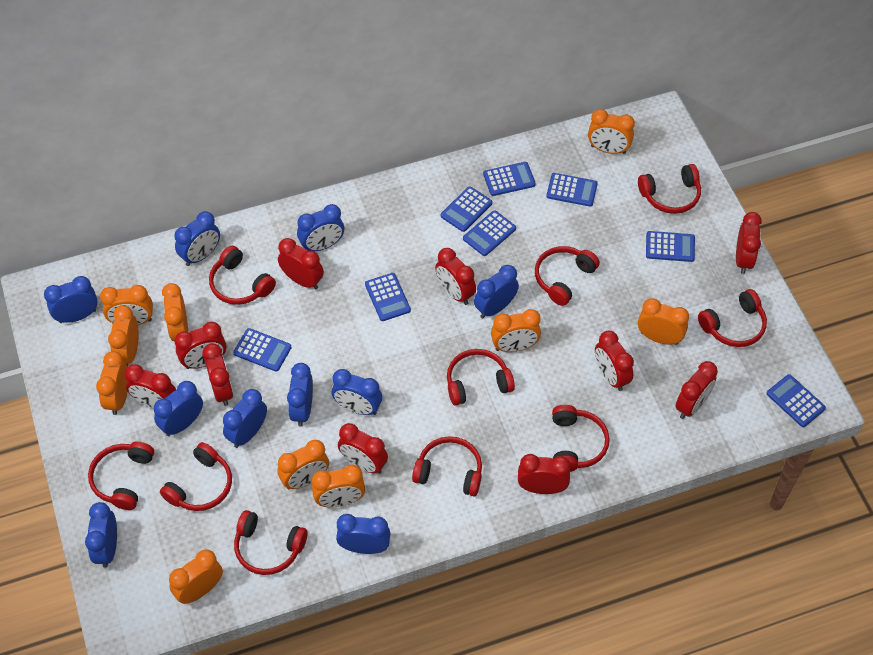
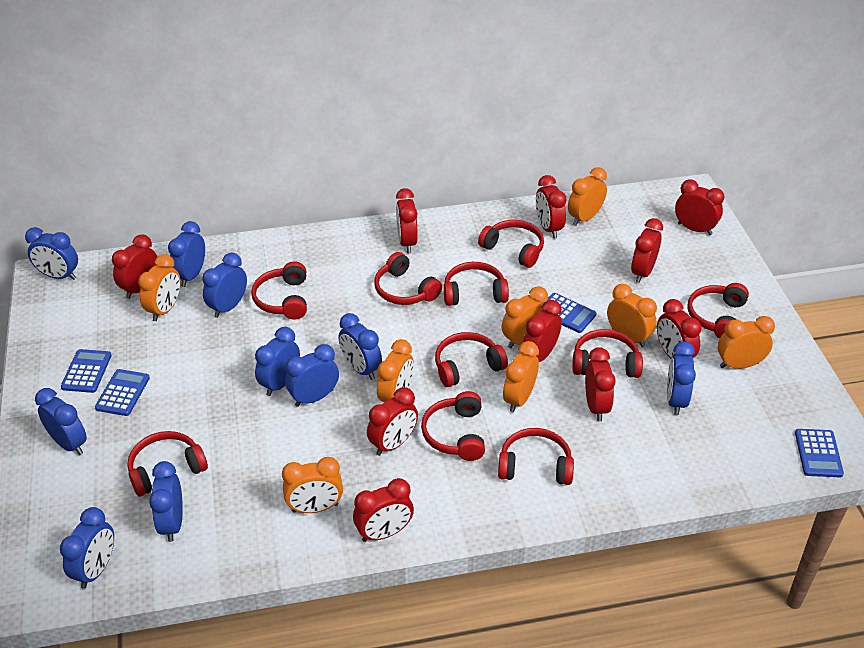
blue calculator: 8 -> 4
orange clock: 10 -> 8

